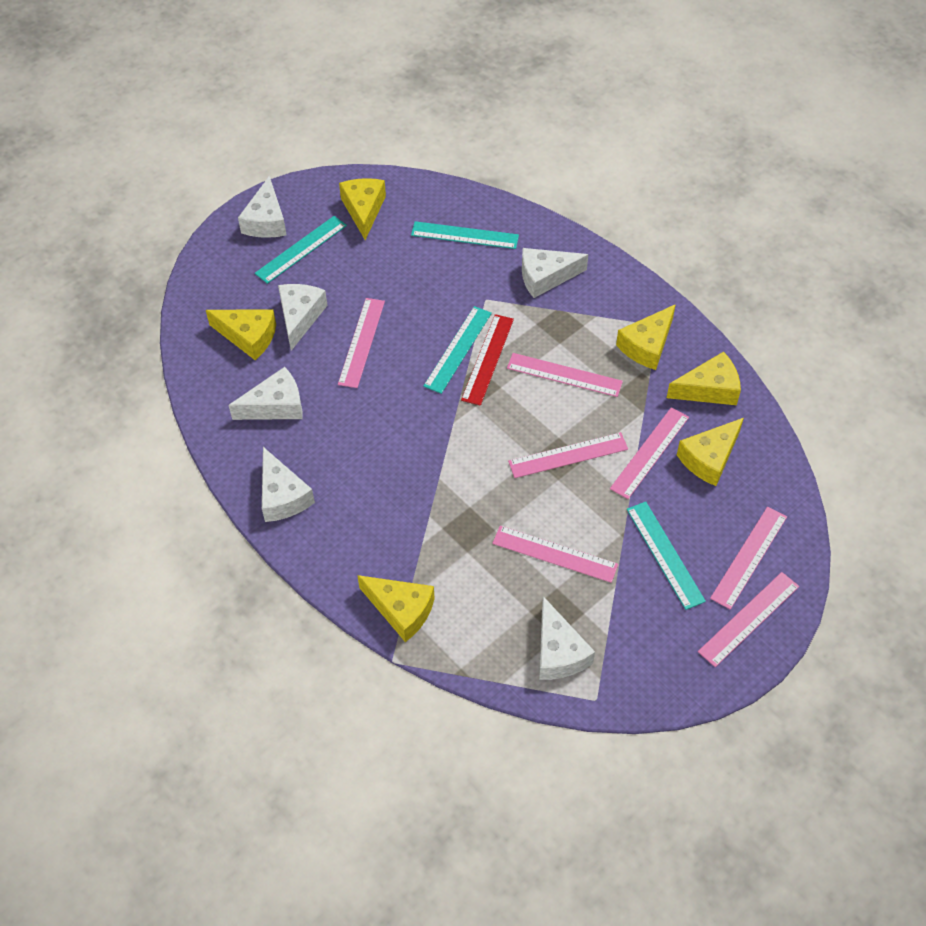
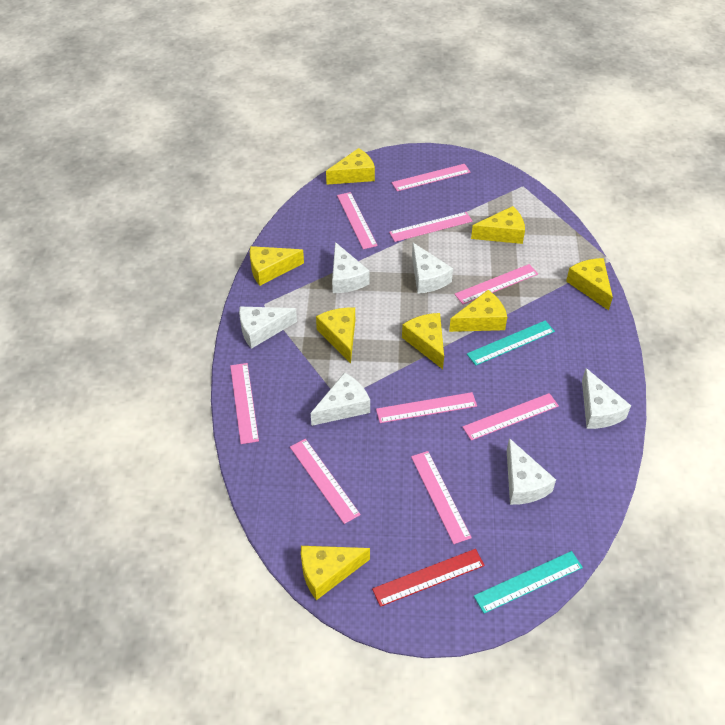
pink ruler: 7 -> 9
turquoise ruler: 4 -> 2
yellow cheese: 6 -> 8

